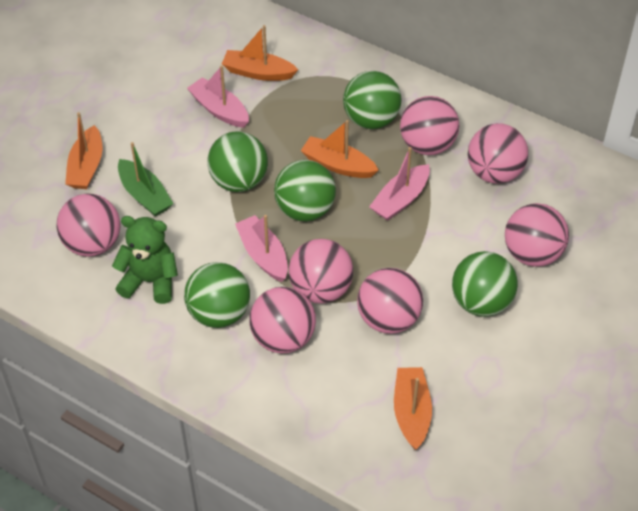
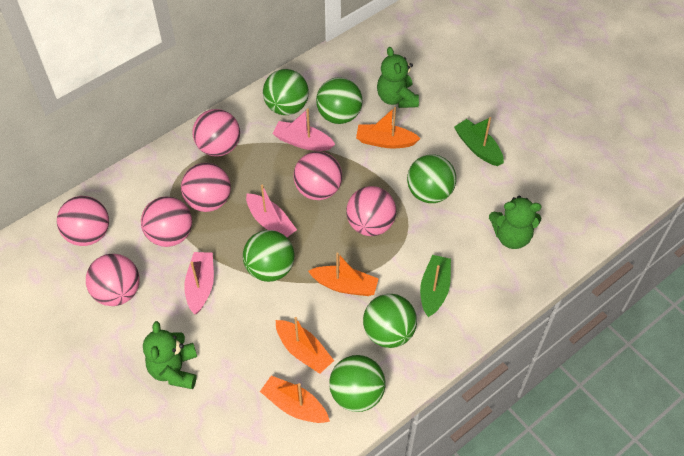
green ball: 5 -> 6
green boat: 1 -> 2
green teddy bear: 1 -> 3

